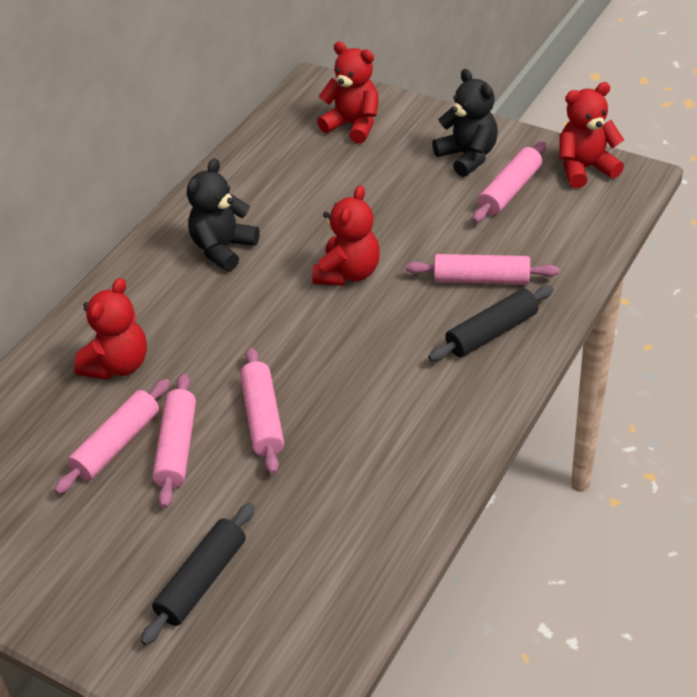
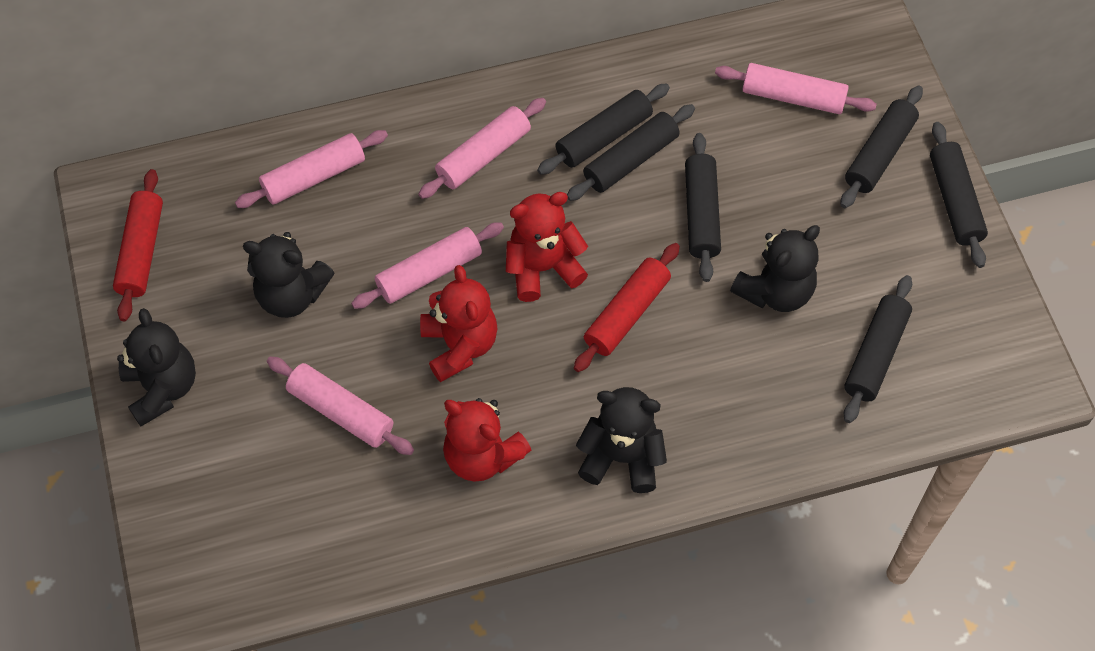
black rolling pin: 2 -> 6
black teddy bear: 2 -> 4
red rolling pin: 0 -> 2
red teddy bear: 4 -> 3

